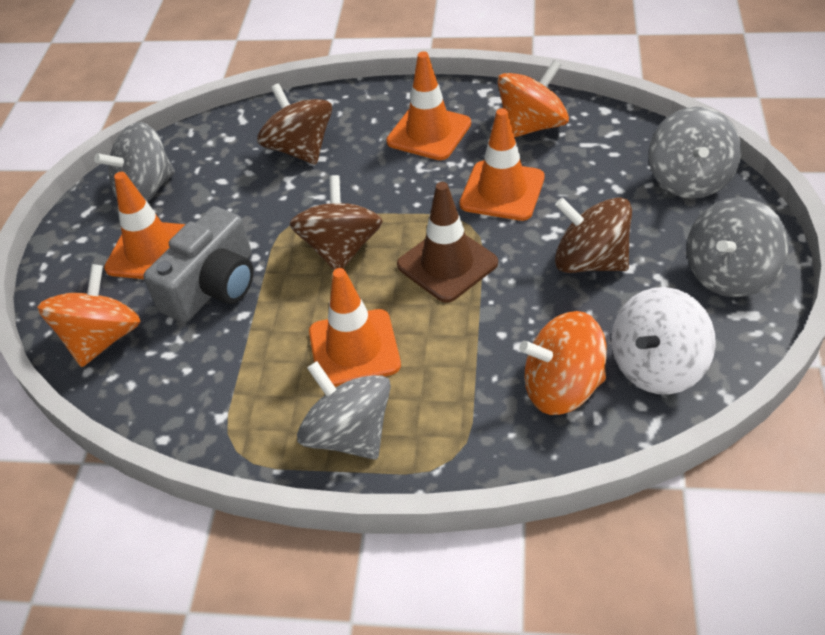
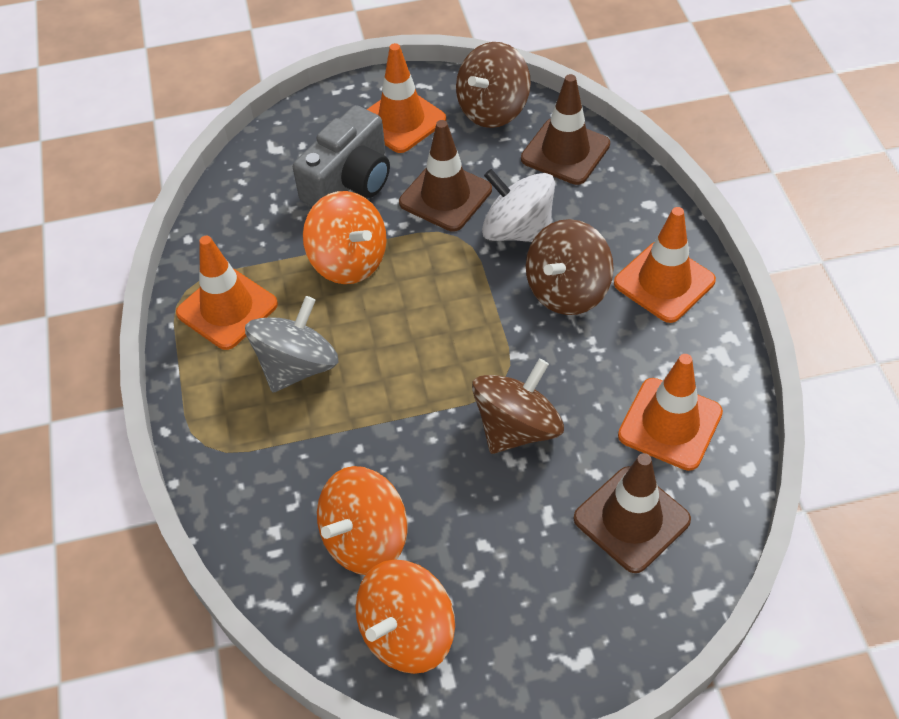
brown traffic cone: 1 -> 3
grey spinning top: 4 -> 1

